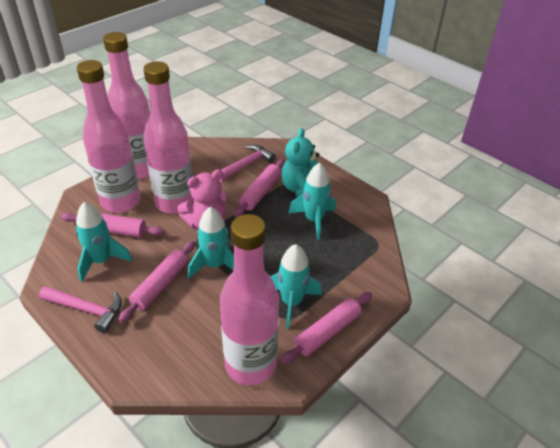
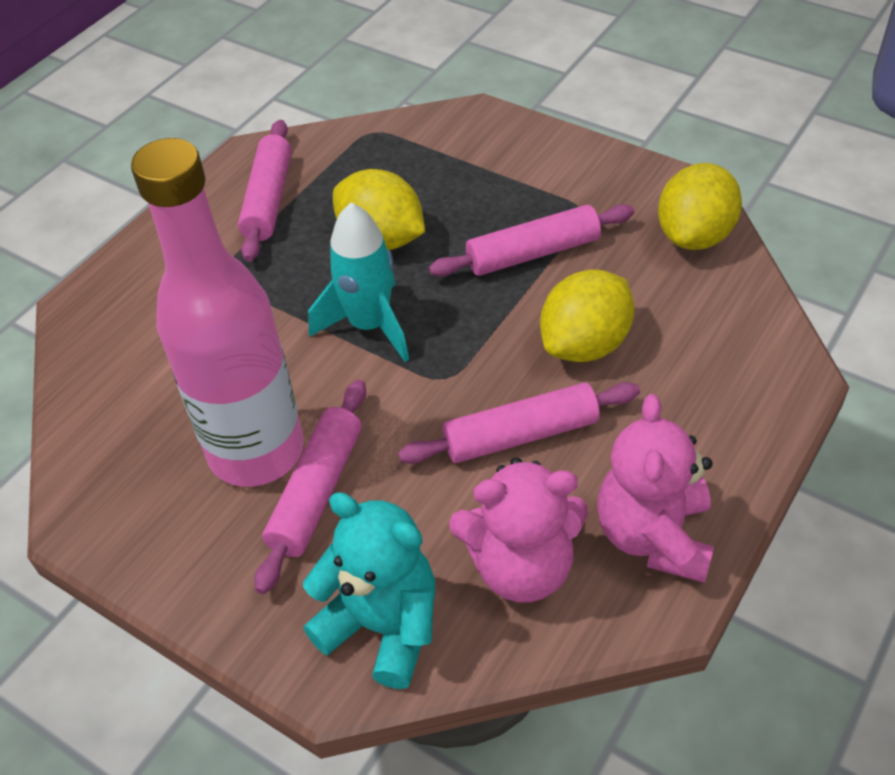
pink bottle: 4 -> 1
pink hammer: 2 -> 0
pink teddy bear: 1 -> 2
turquoise rocket: 4 -> 1
yellow lemon: 0 -> 3

